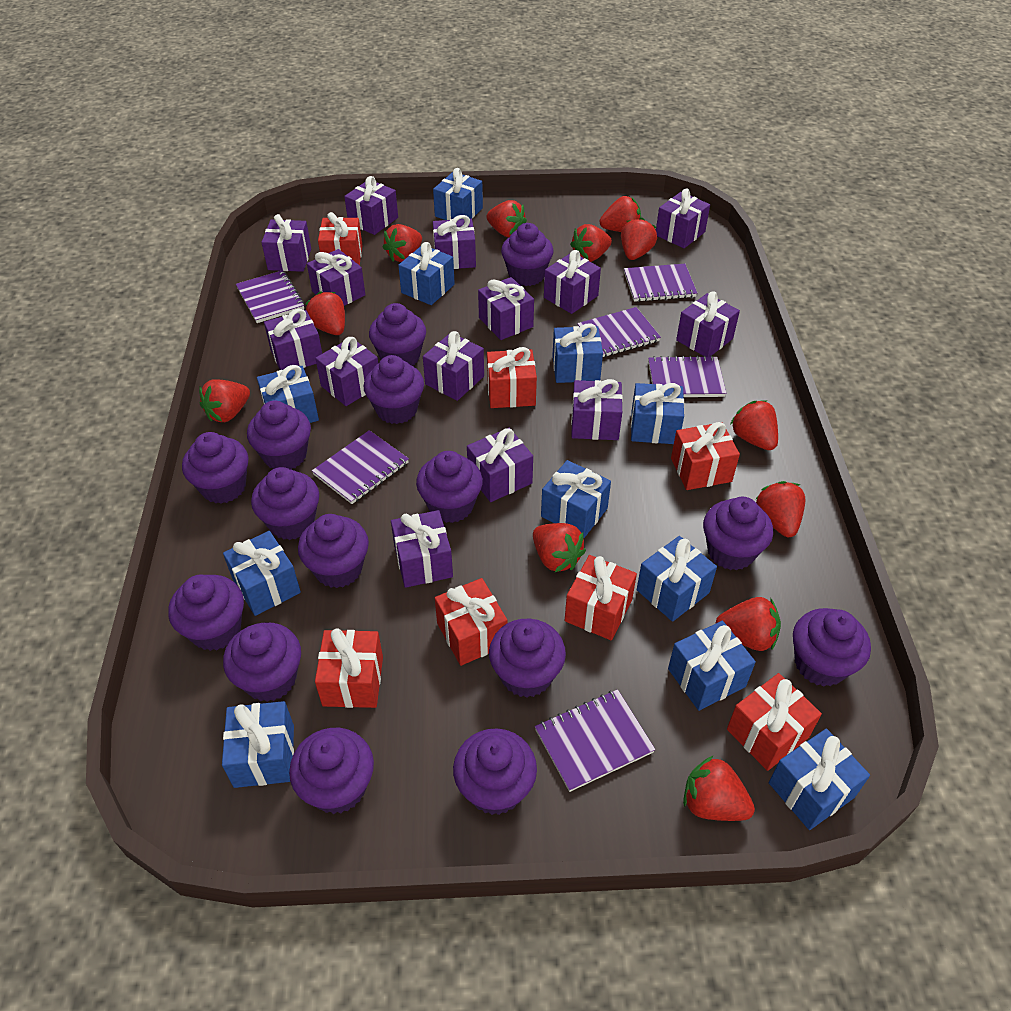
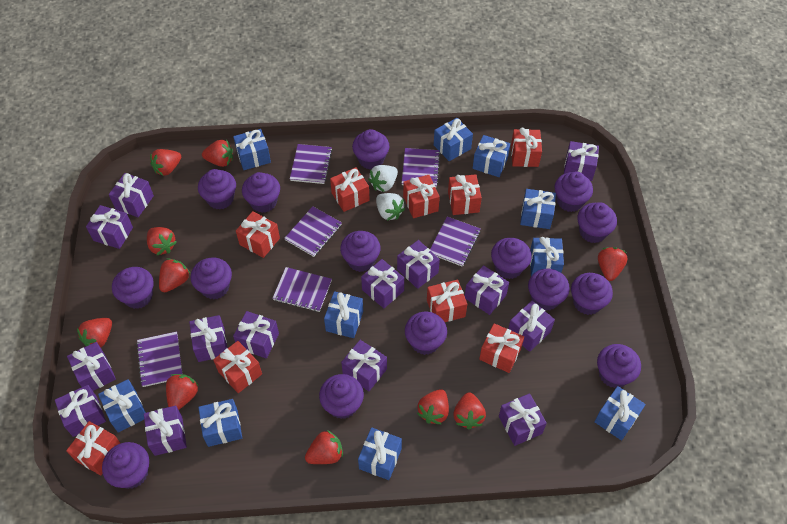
blue gift: 11 -> 10
red gift: 7 -> 9
red strawberry: 12 -> 10
white strawberry: 0 -> 2

